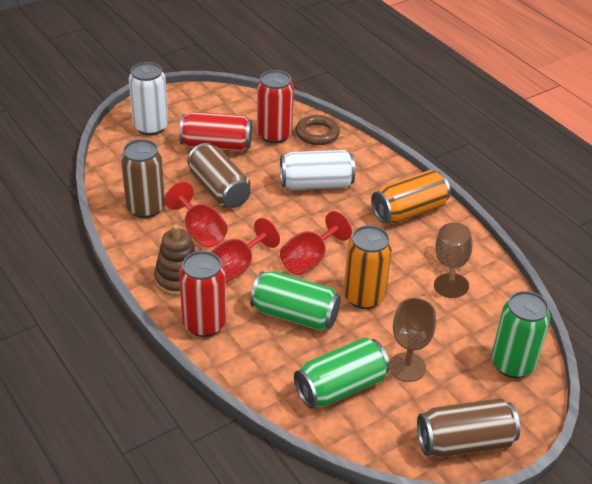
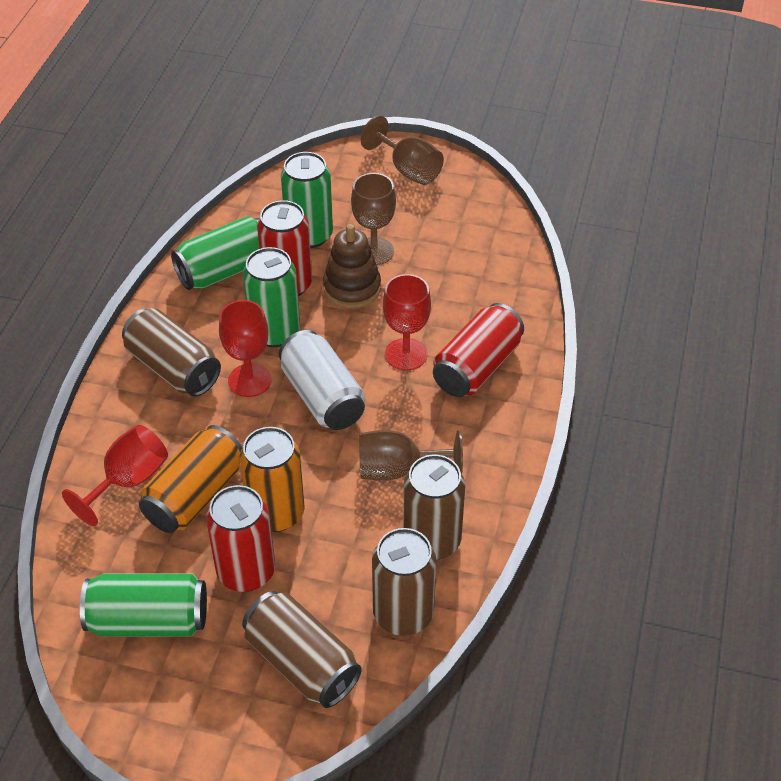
brown can: 3 -> 4
brown goblet: 2 -> 3
brown ring: 1 -> 0
green can: 3 -> 4
white can: 2 -> 1

